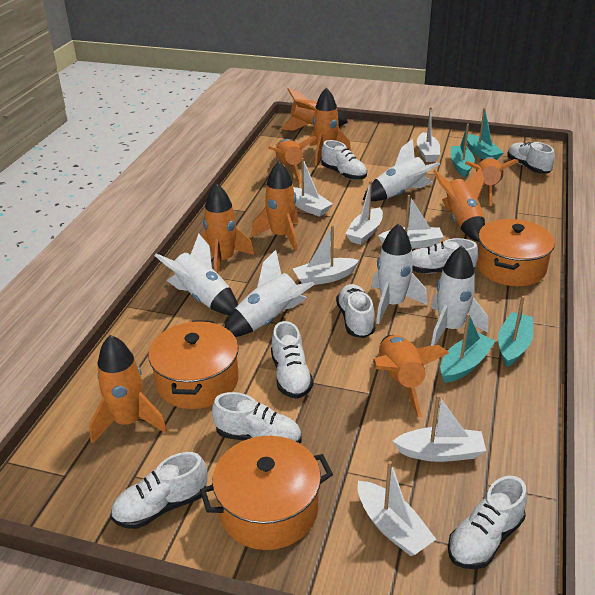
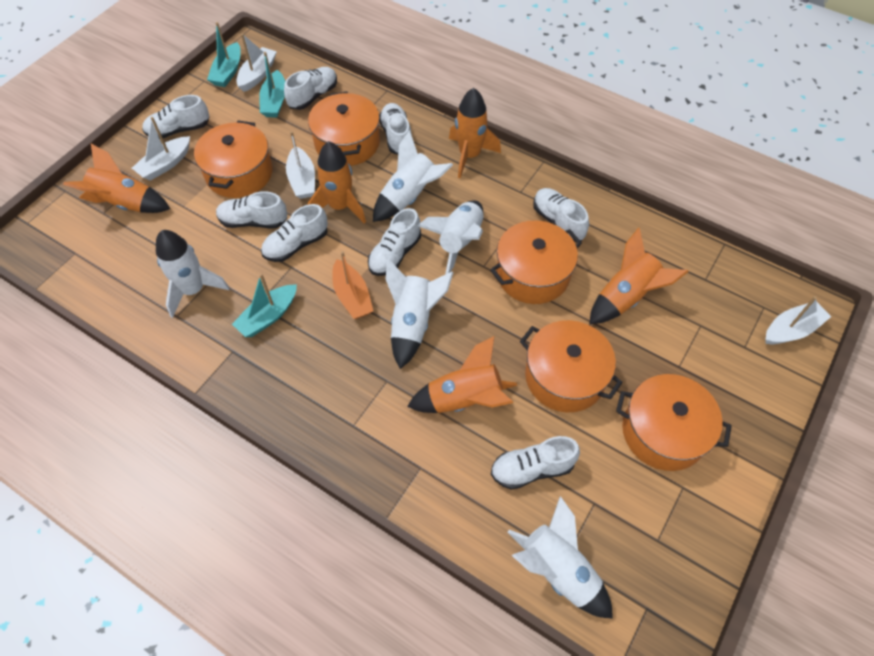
orange boat: 0 -> 1
orange pot: 3 -> 5
orange rocket: 9 -> 5
turquoise boat: 4 -> 3
white boat: 7 -> 4

